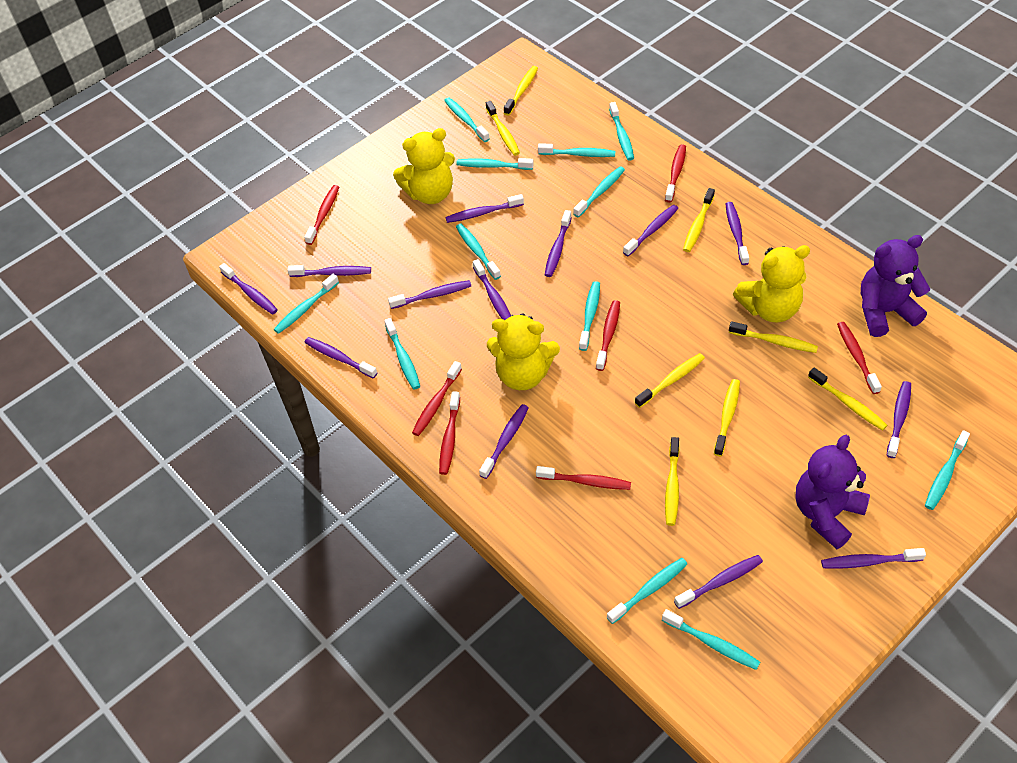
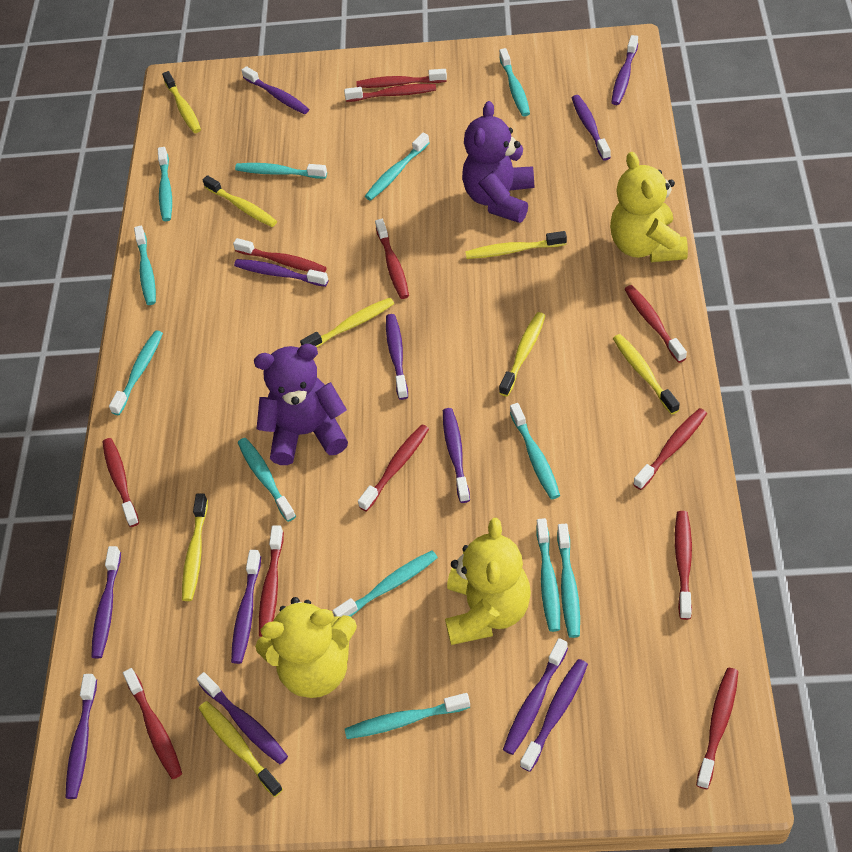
purple toothbrush: 13 -> 12
red toothbrush: 7 -> 12

